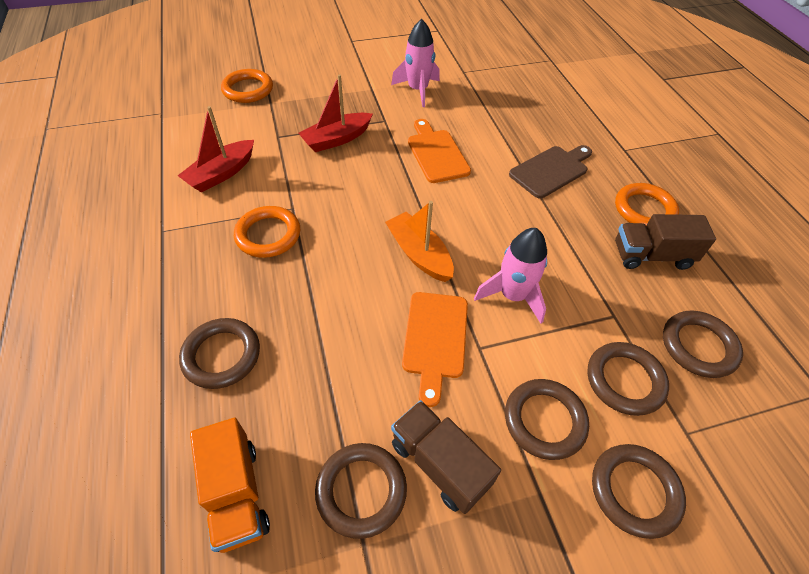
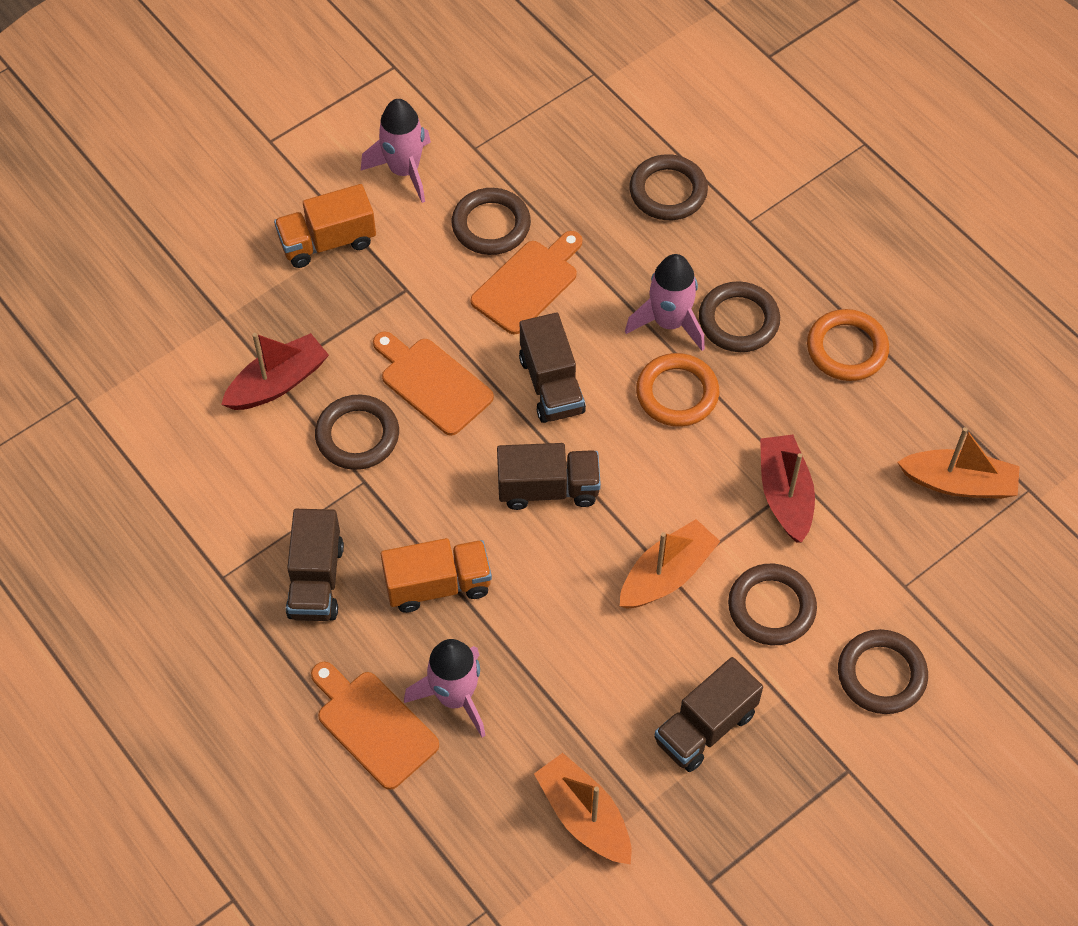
brown cutting board: 1 -> 0
brown truck: 2 -> 4
orange boat: 1 -> 3
orange cutting board: 2 -> 3
orange ring: 3 -> 2
orange truck: 1 -> 2
pink rocket: 2 -> 3

